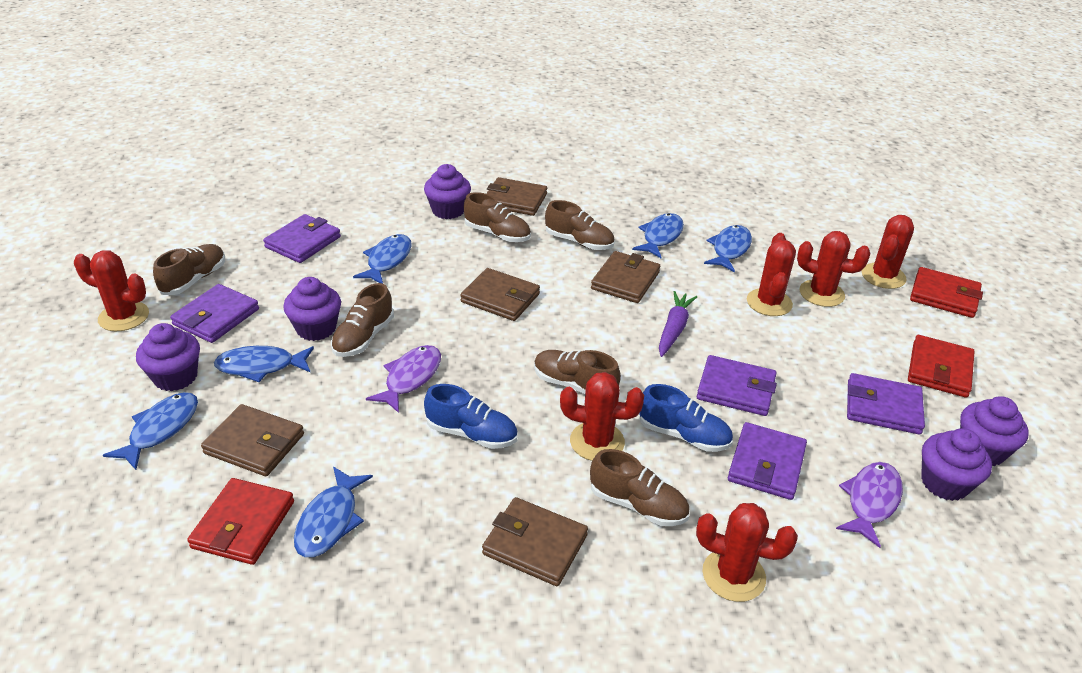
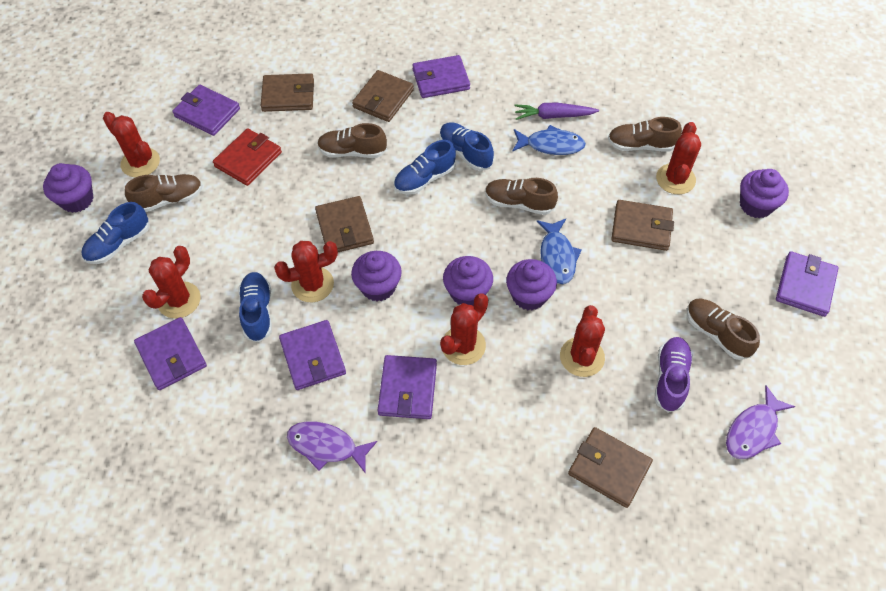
blue fish: 6 -> 2
blue shoe: 2 -> 4
brown shoe: 6 -> 5
purple shoe: 0 -> 1
purple wallet: 5 -> 6
red wallet: 3 -> 1

